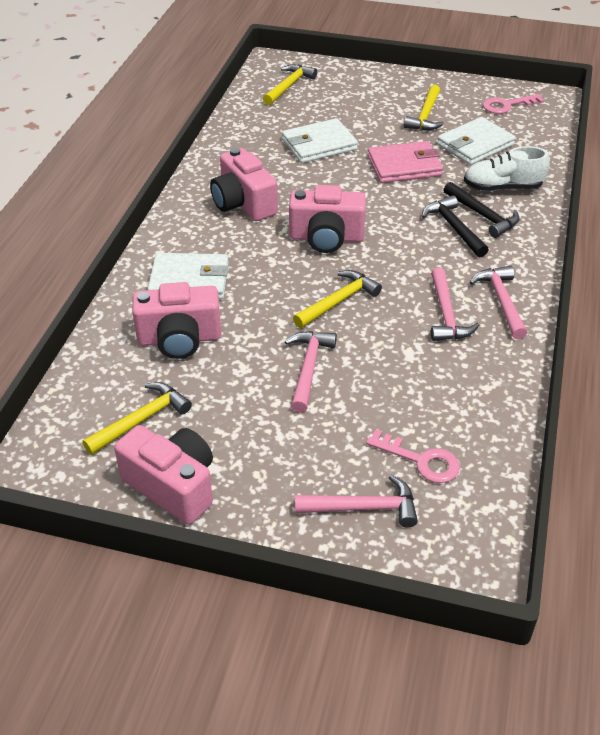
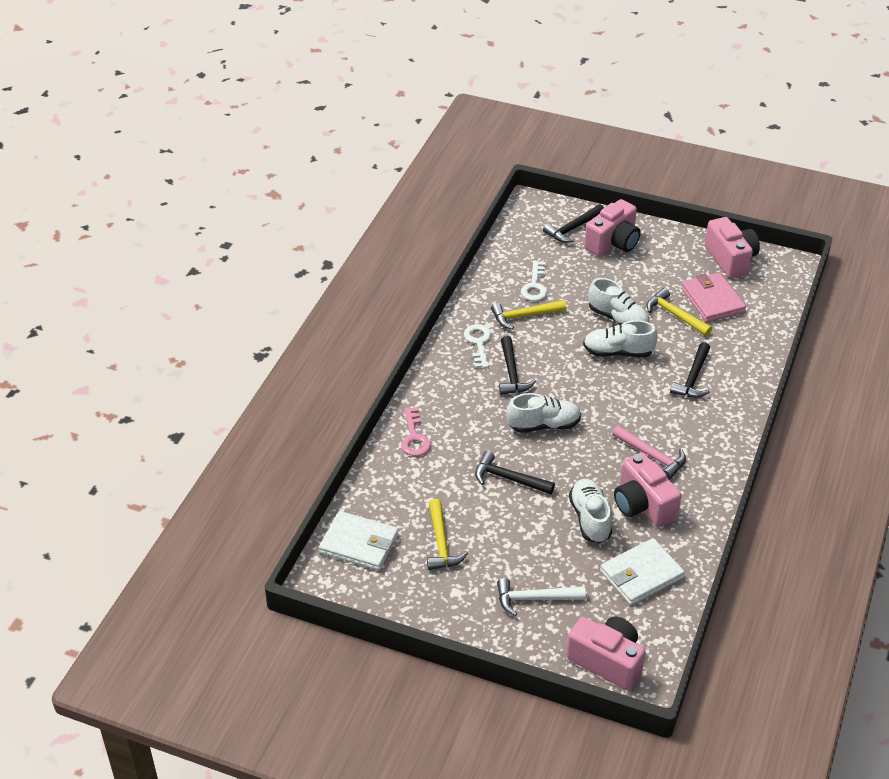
black hammer: 2 -> 4
pink hammer: 4 -> 1
pink key: 2 -> 1
white hammer: 0 -> 1
white key: 0 -> 2
white shoe: 1 -> 4
white wallet: 3 -> 2
yellow hammer: 4 -> 3

